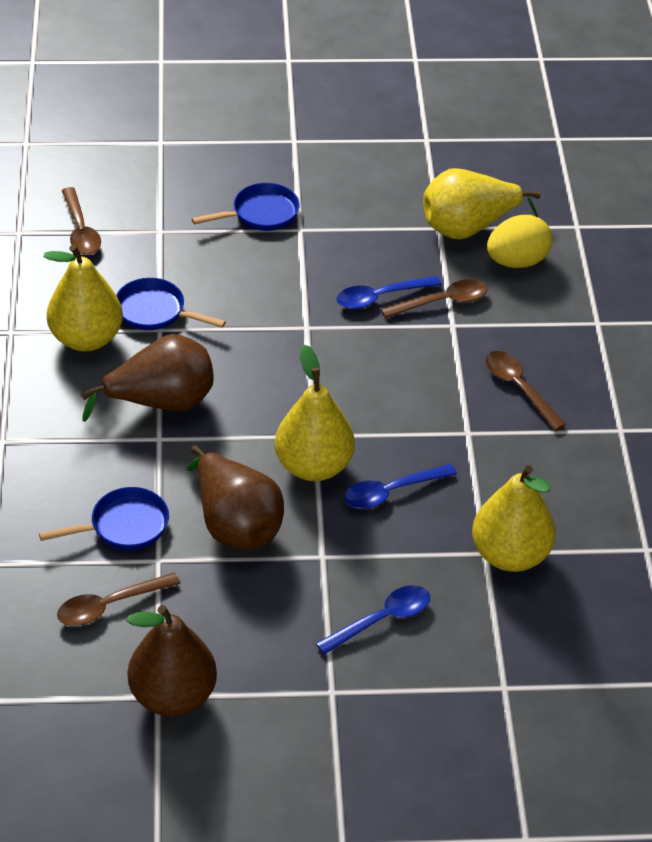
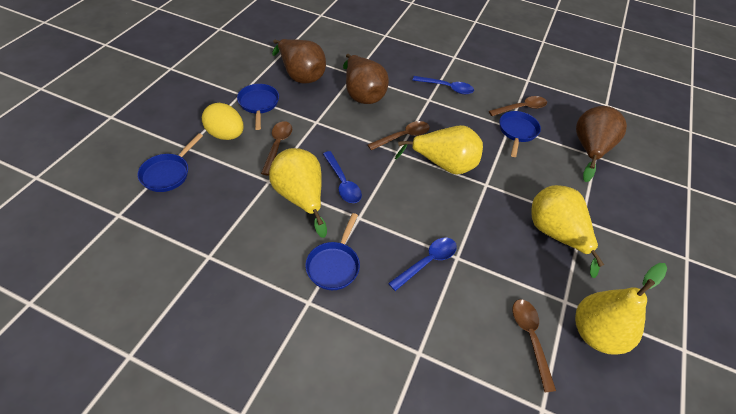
blue pan: 3 -> 4

